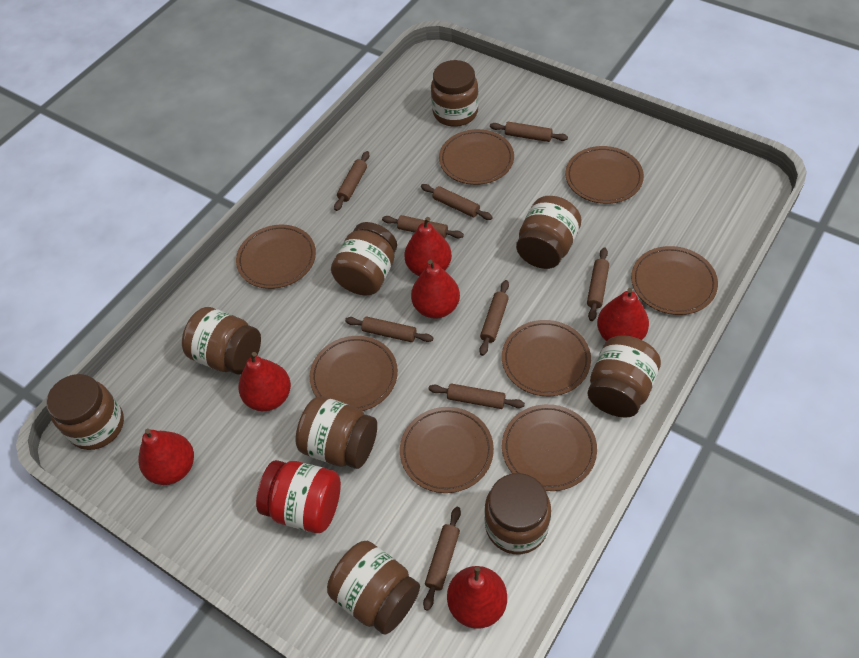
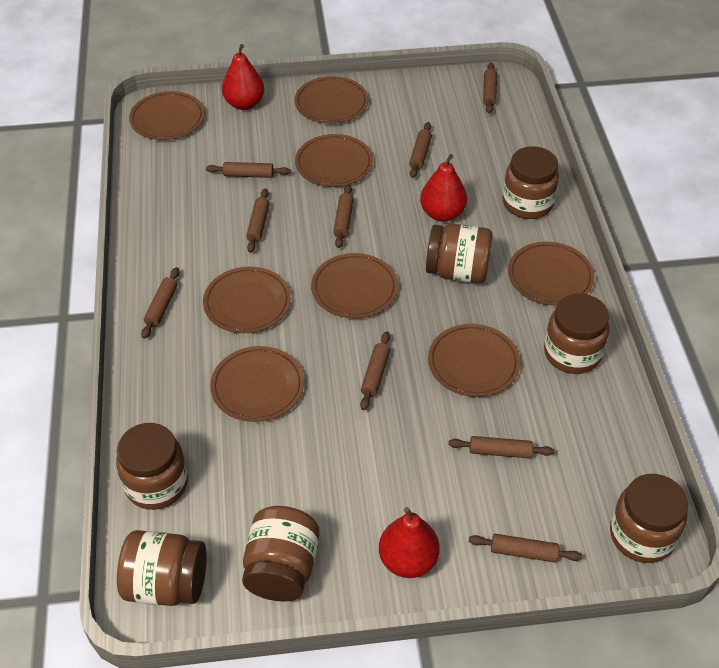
brown jar: 9 -> 7
red jar: 1 -> 0
red pear: 6 -> 3

